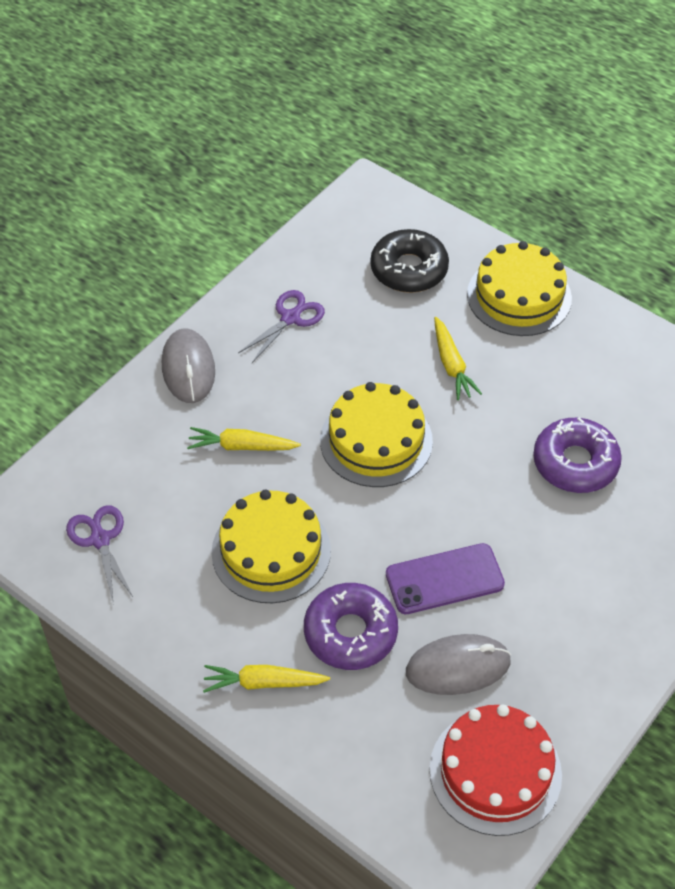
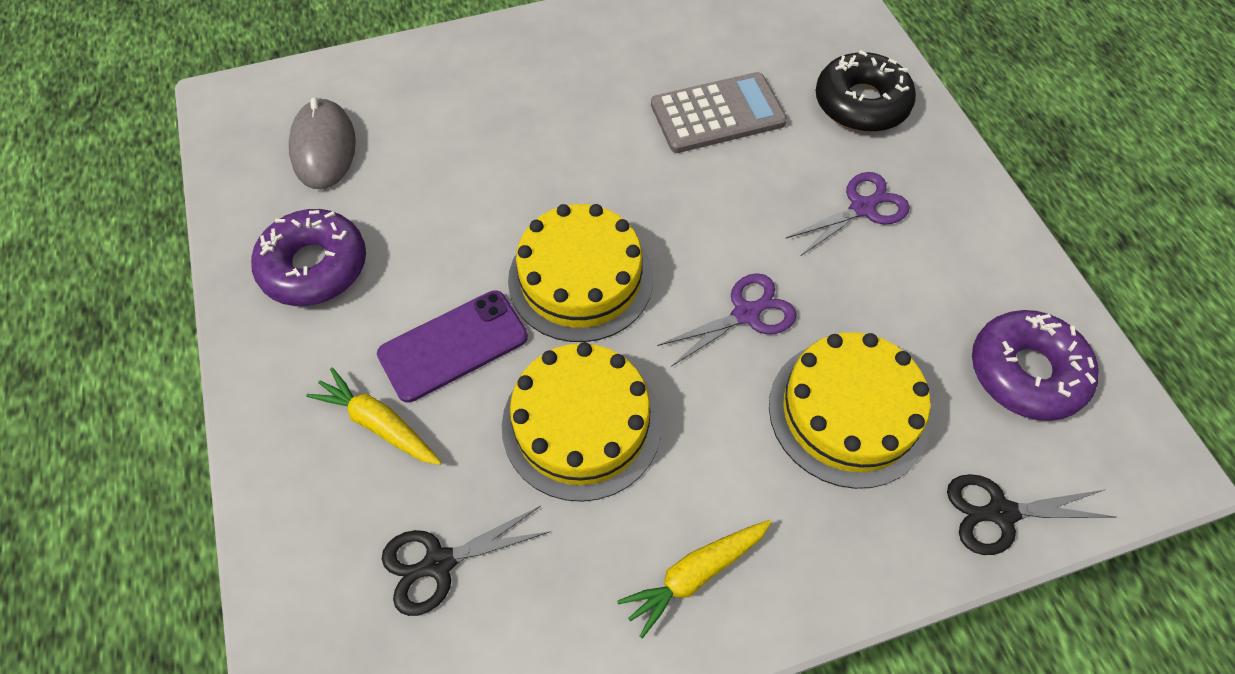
black scissors: 0 -> 2
grey calculator: 0 -> 1
grey mouse: 2 -> 1
red cake: 1 -> 0
yellow carrot: 3 -> 2

